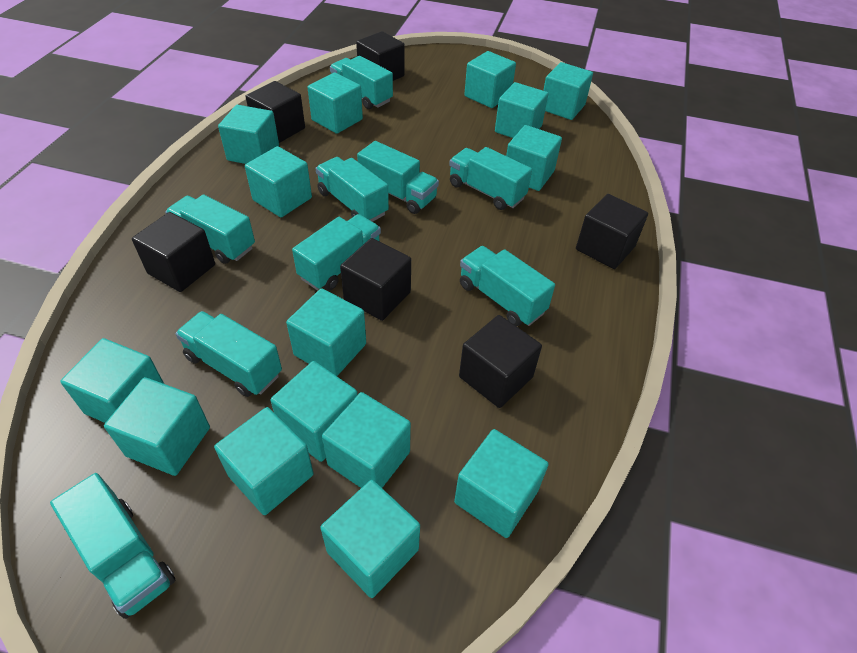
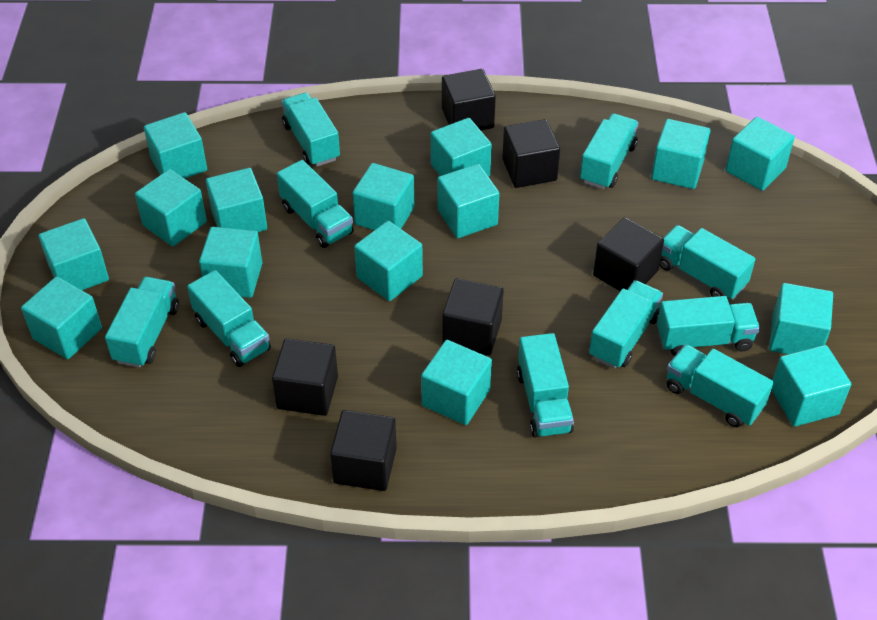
turquoise truck: 9 -> 10

